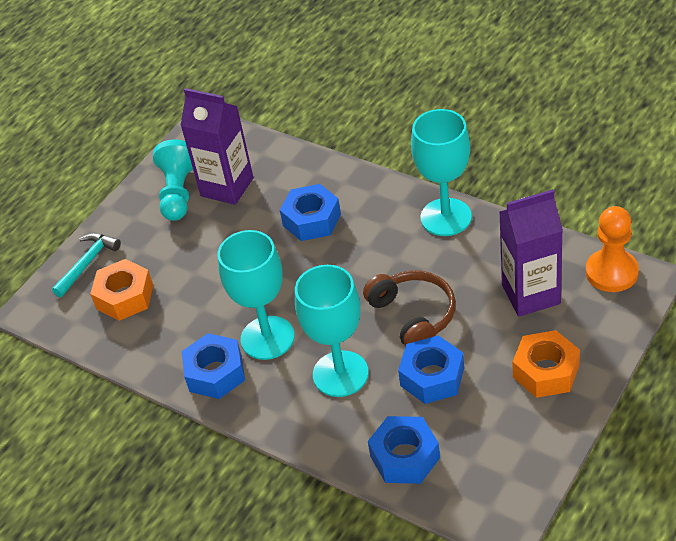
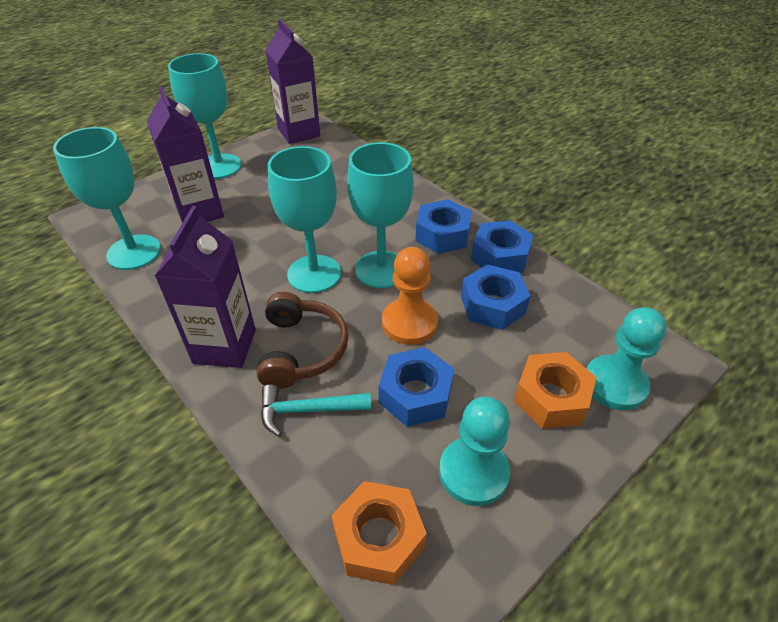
purple carton: 2 -> 3
turquoise goblet: 3 -> 4
turquoise pawn: 1 -> 2

